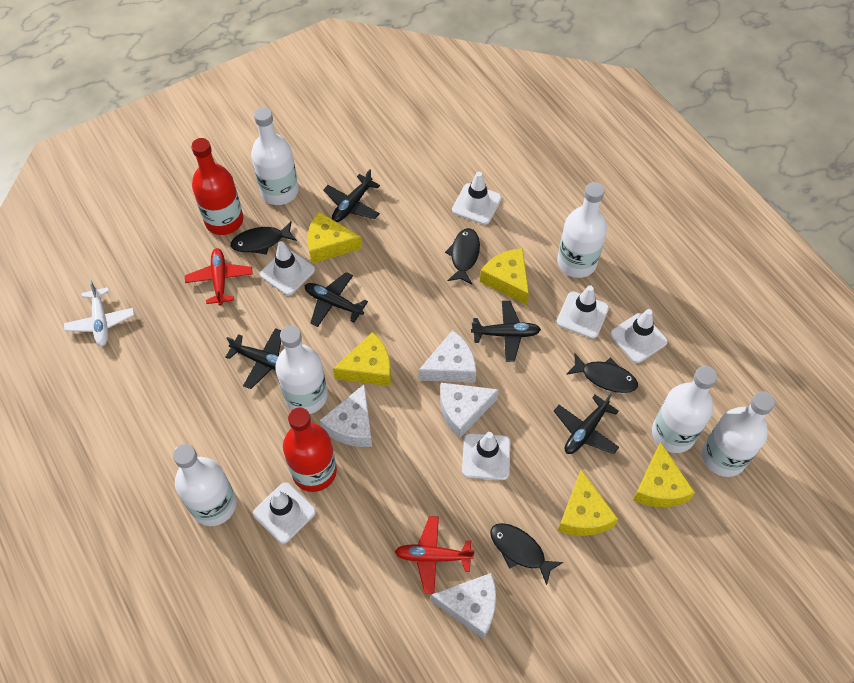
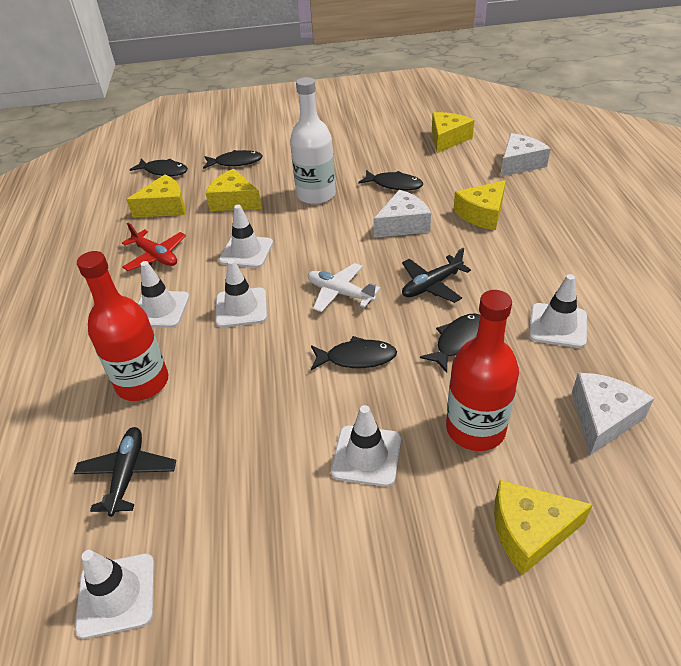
black fish: 4 -> 5
black plane: 5 -> 2
red plane: 2 -> 1
white bottle: 6 -> 1
white cheese: 4 -> 3

